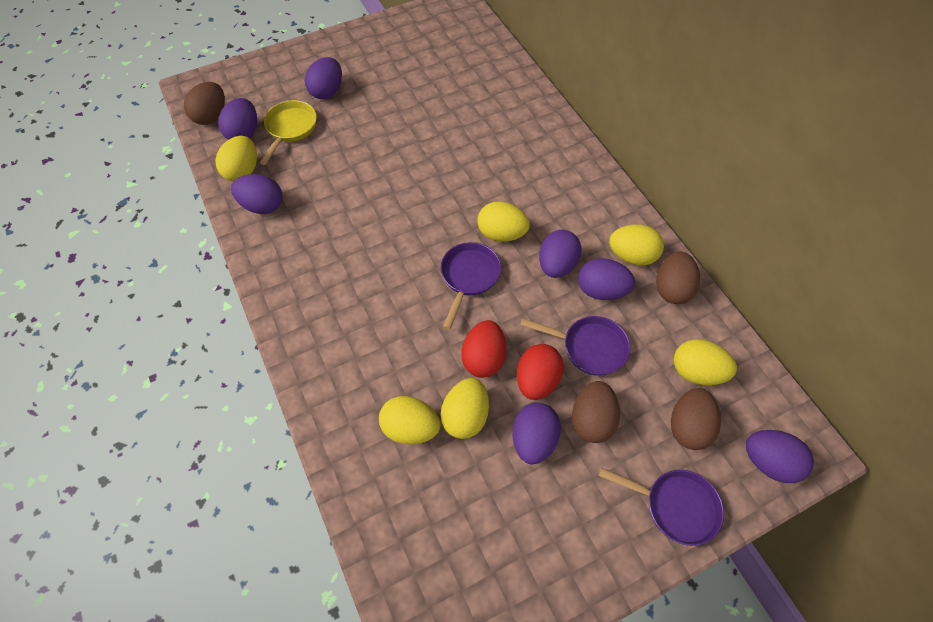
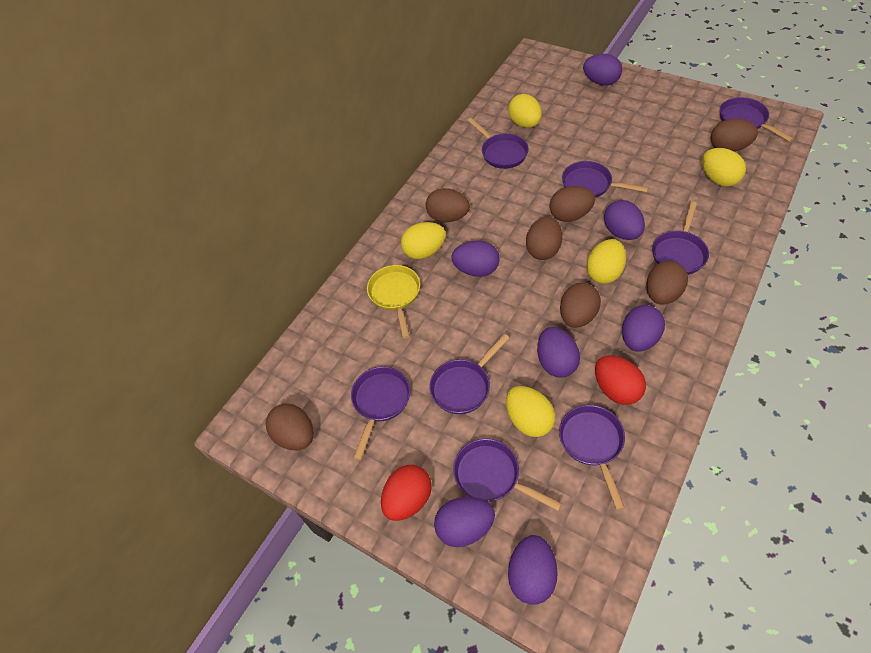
brown egg: 4 -> 7
purple pan: 3 -> 8
yellow egg: 6 -> 5

